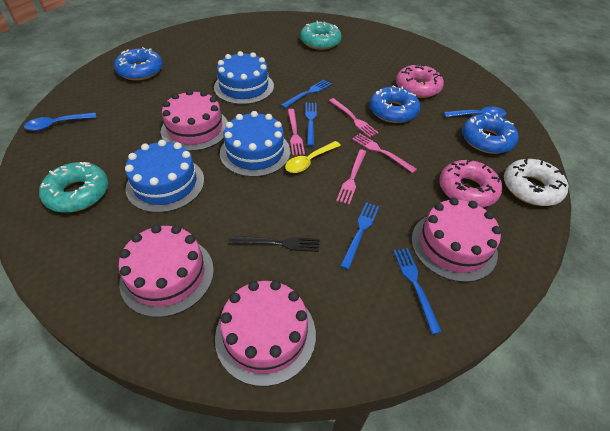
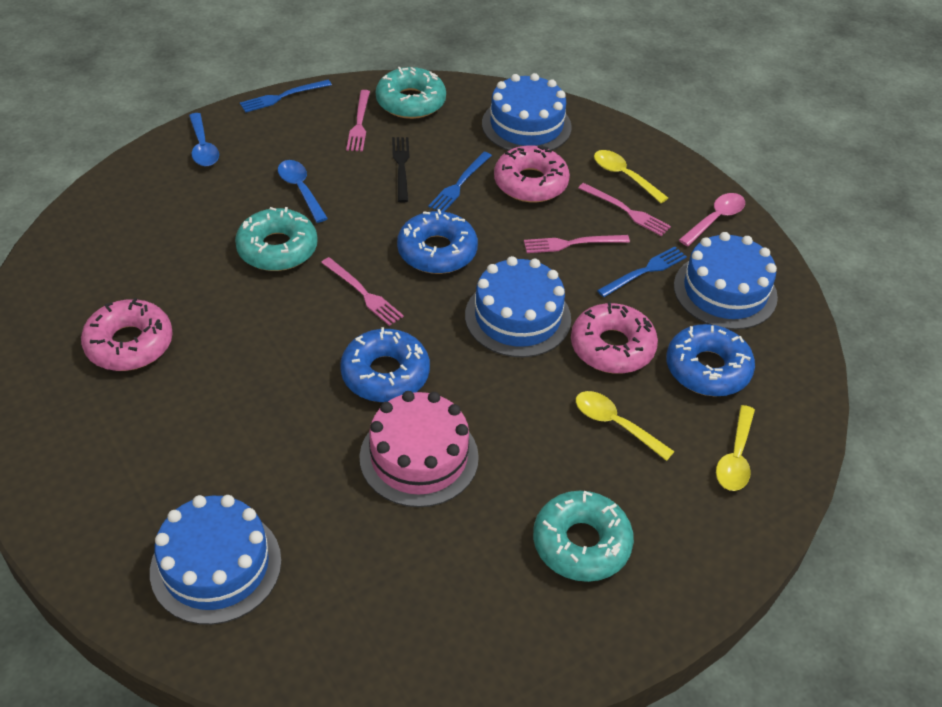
blue cake: 3 -> 4
blue fork: 4 -> 3
pink cake: 4 -> 1
pink donut: 2 -> 3
pink spoon: 0 -> 1
turquoise donut: 2 -> 3
white donut: 1 -> 0
yellow spoon: 1 -> 3

